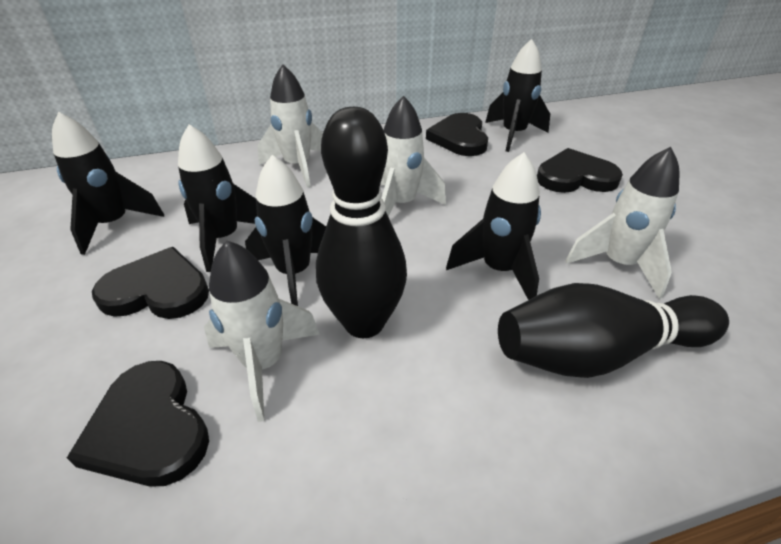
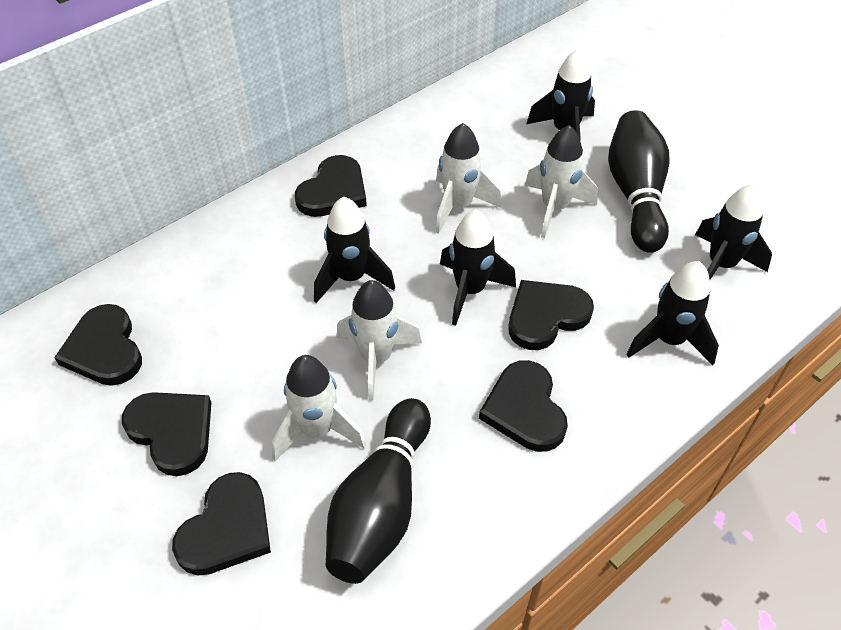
black heart: 4 -> 6

